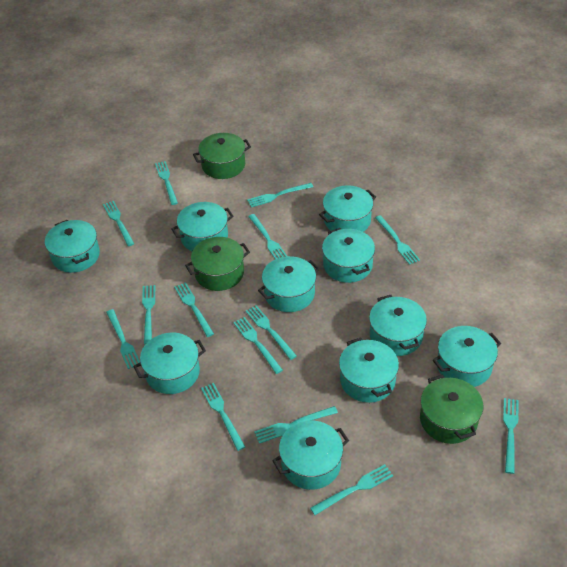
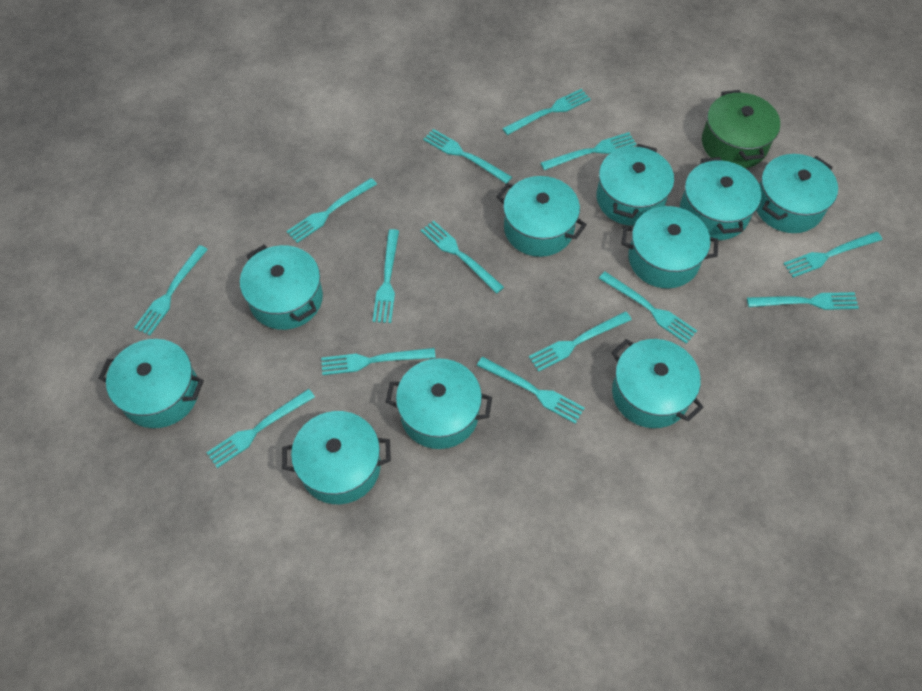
green pot: 3 -> 1

